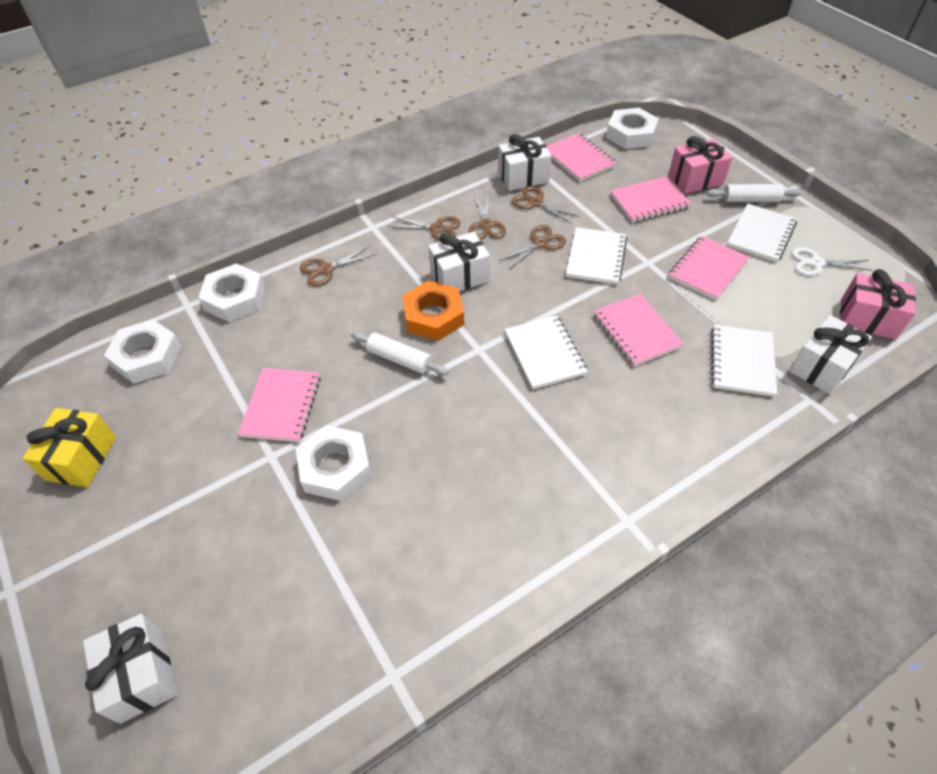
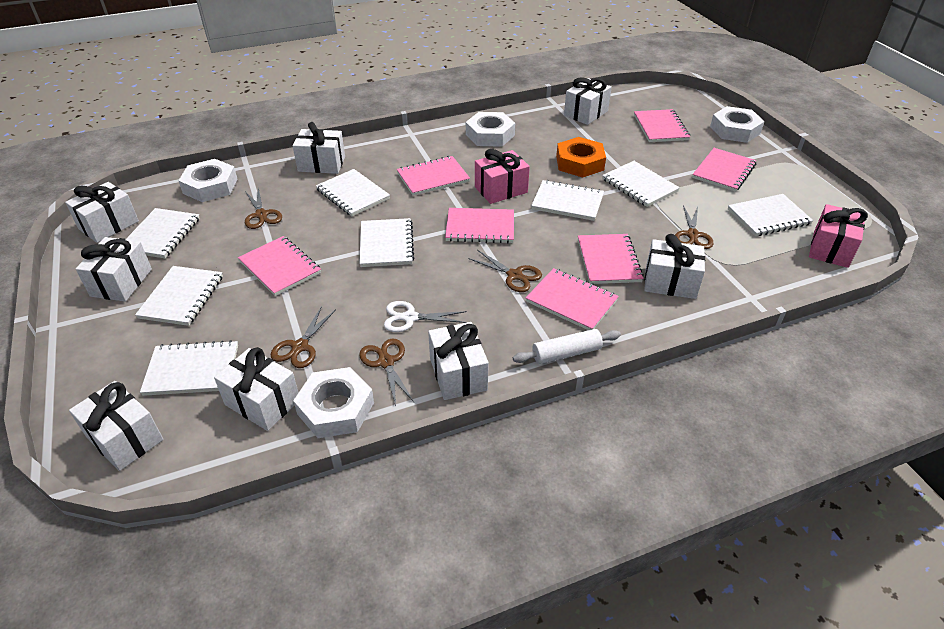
pink notebook: 5 -> 7
white gift: 4 -> 8
white notebook: 4 -> 8
white rolling pin: 2 -> 1
yellow gift: 1 -> 0

